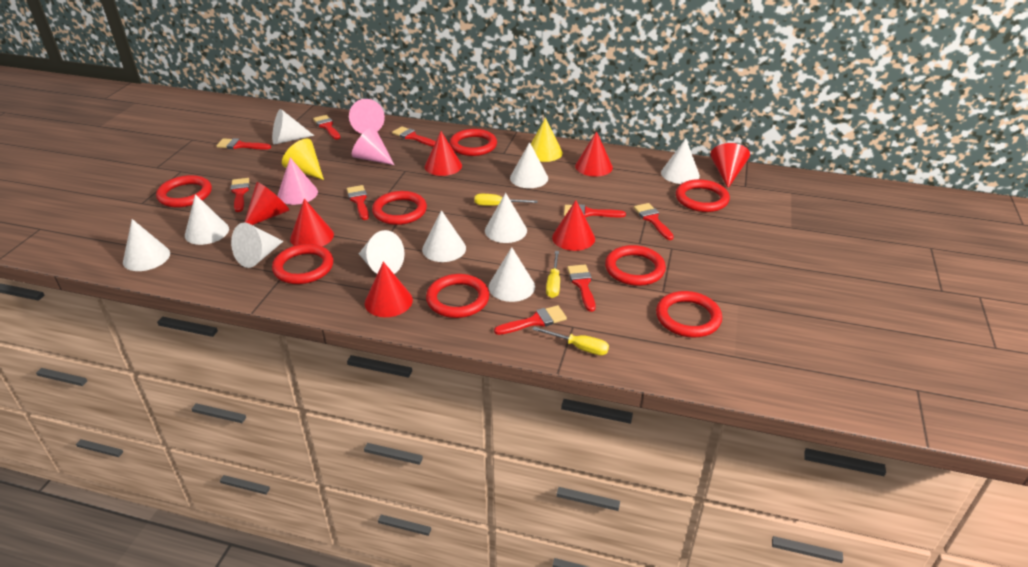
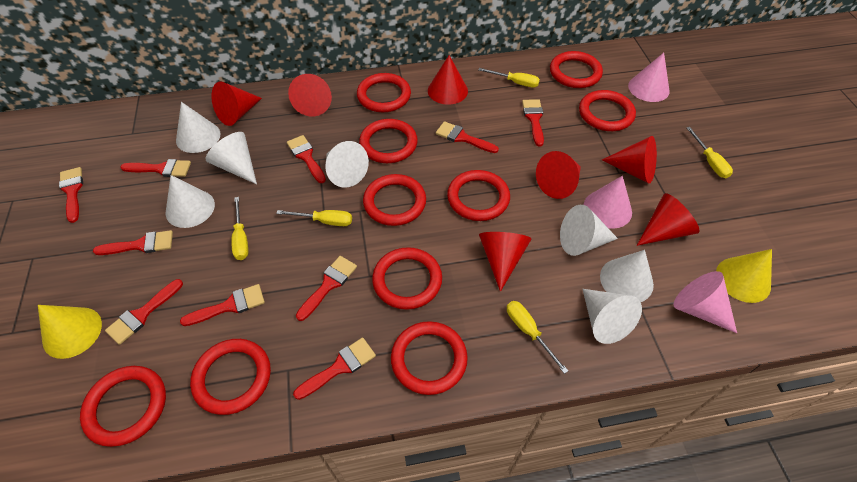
red brush: 9 -> 10
red ring: 8 -> 10
white cone: 10 -> 7
yellow screwdriver: 3 -> 5

